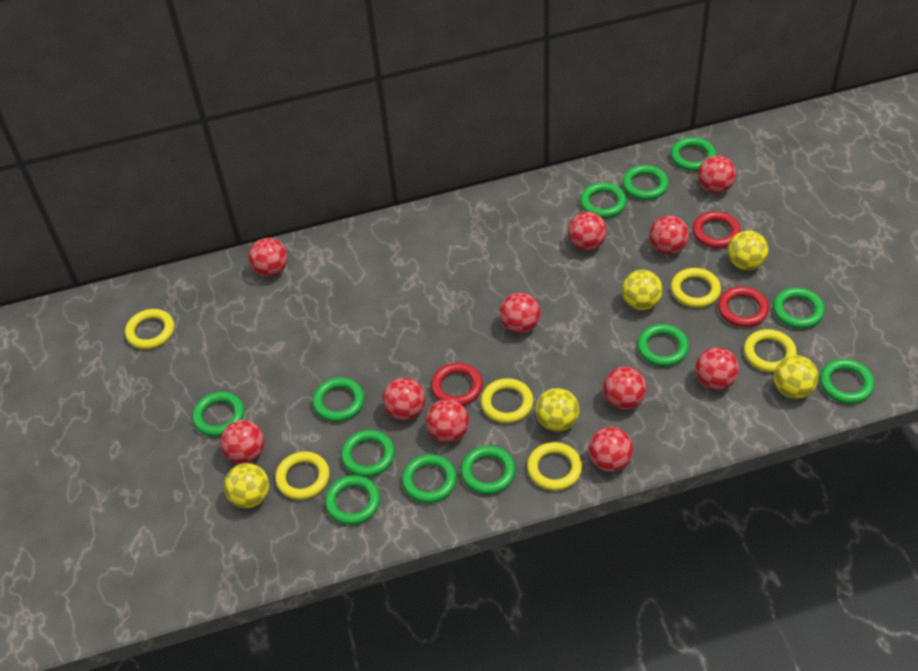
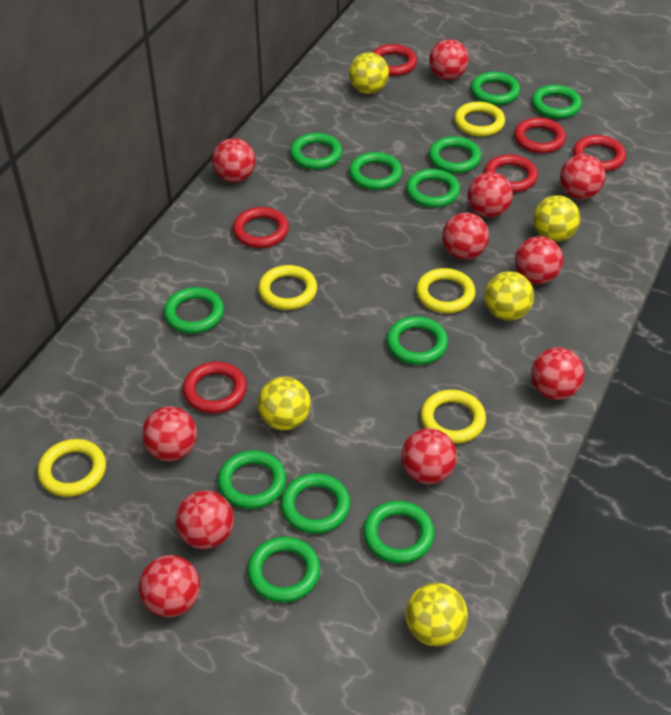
red ring: 3 -> 6
yellow ring: 6 -> 5

